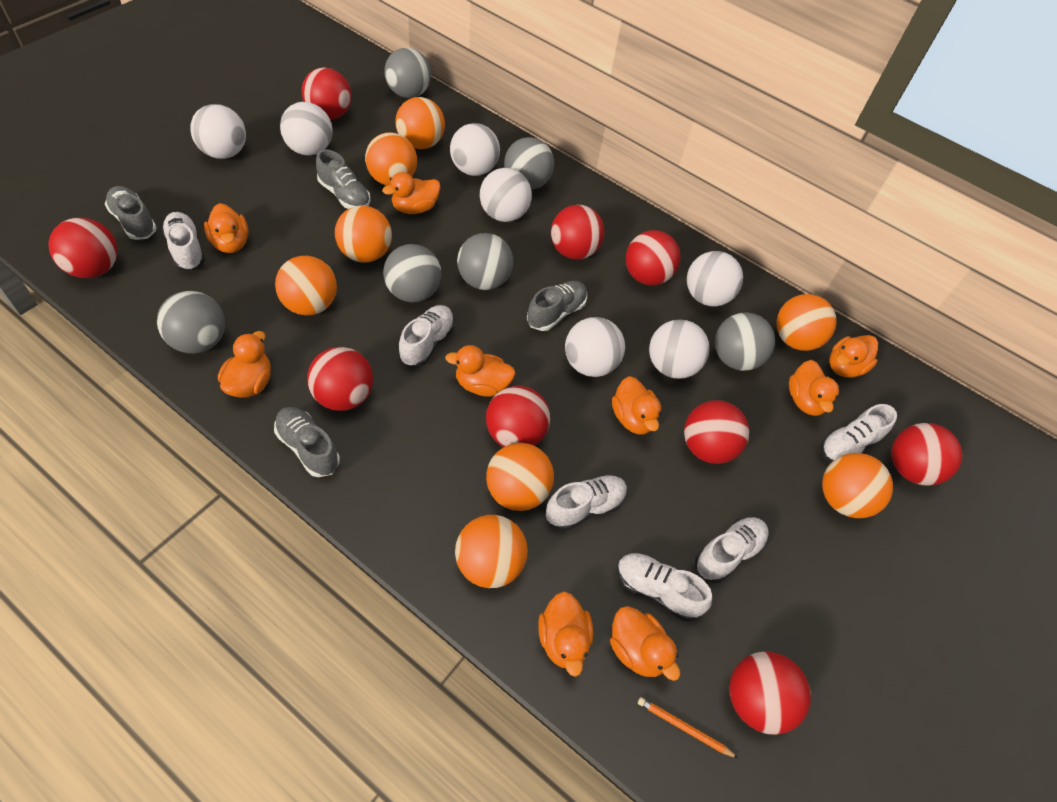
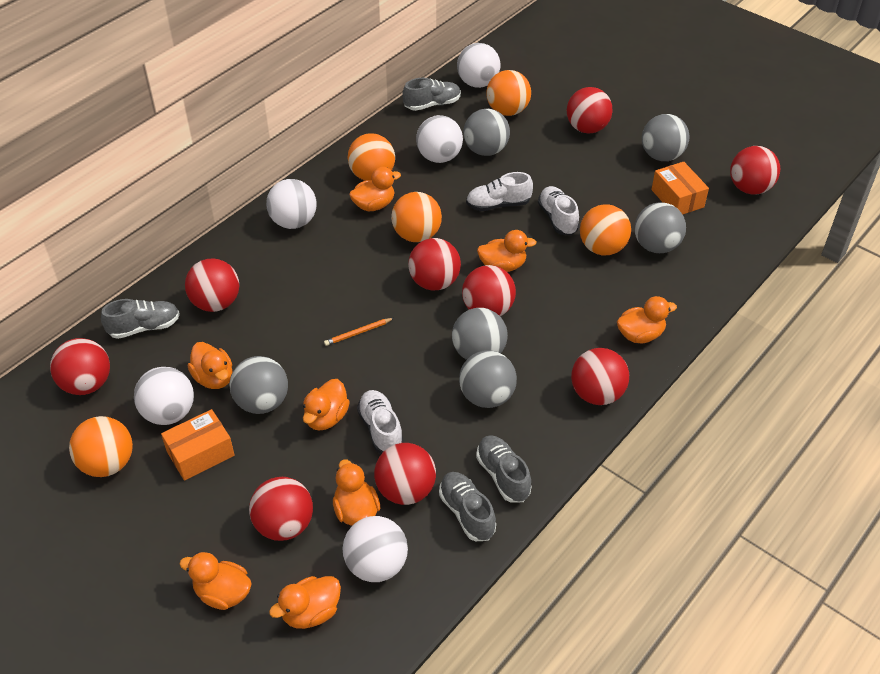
orange ball: 8 -> 5
orange box: 0 -> 2
orange duck: 9 -> 8
white ball: 7 -> 5
white shoe: 6 -> 3

